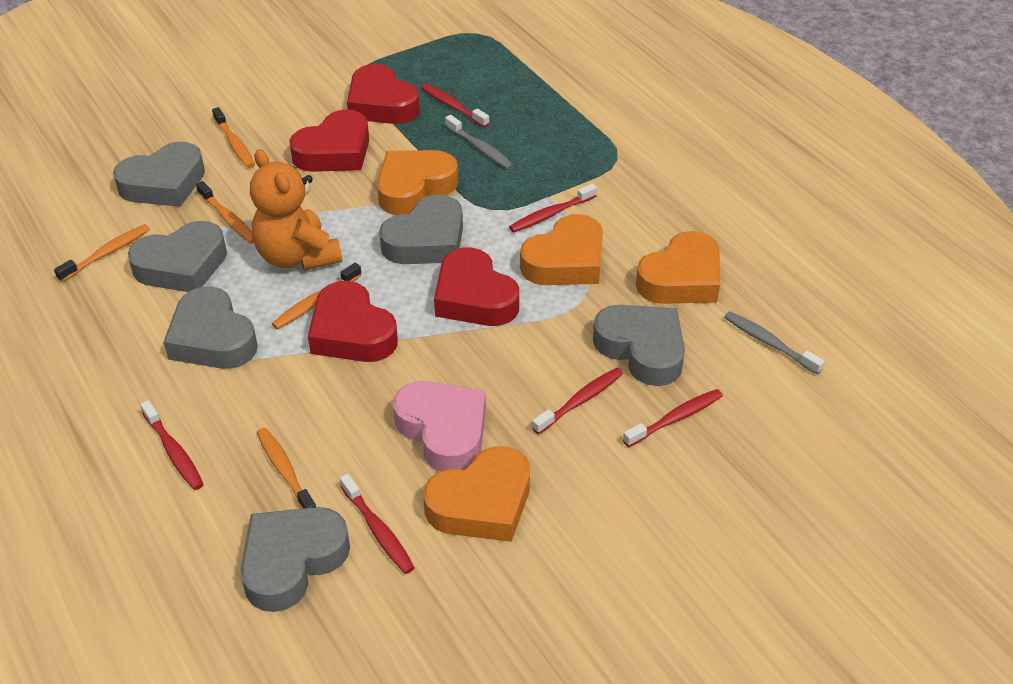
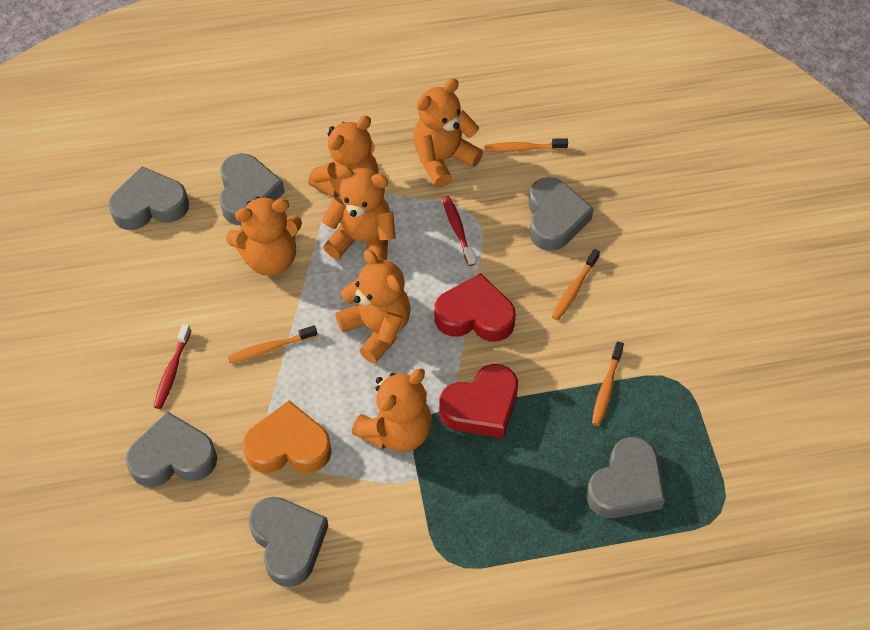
grey toothbrush: 2 -> 0
orange heart: 4 -> 1
orange teddy bear: 1 -> 6
orange toothbrush: 5 -> 4
pink heart: 1 -> 0
red heart: 4 -> 2
red toothbrush: 6 -> 2

